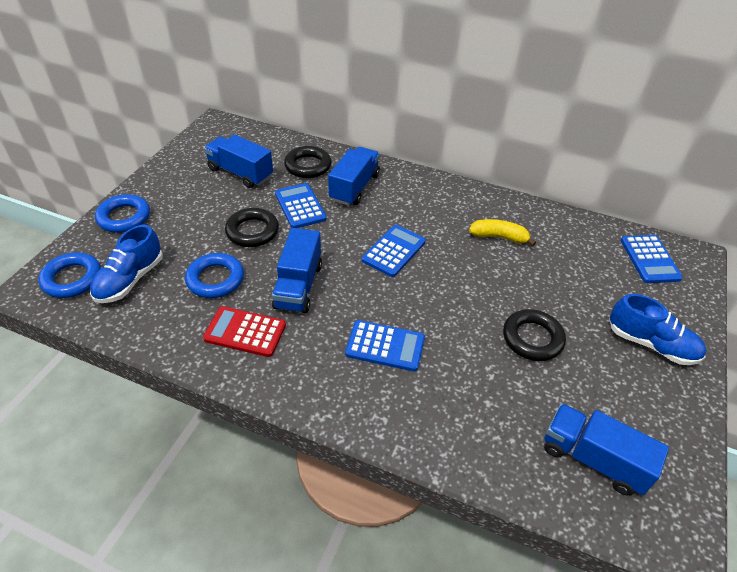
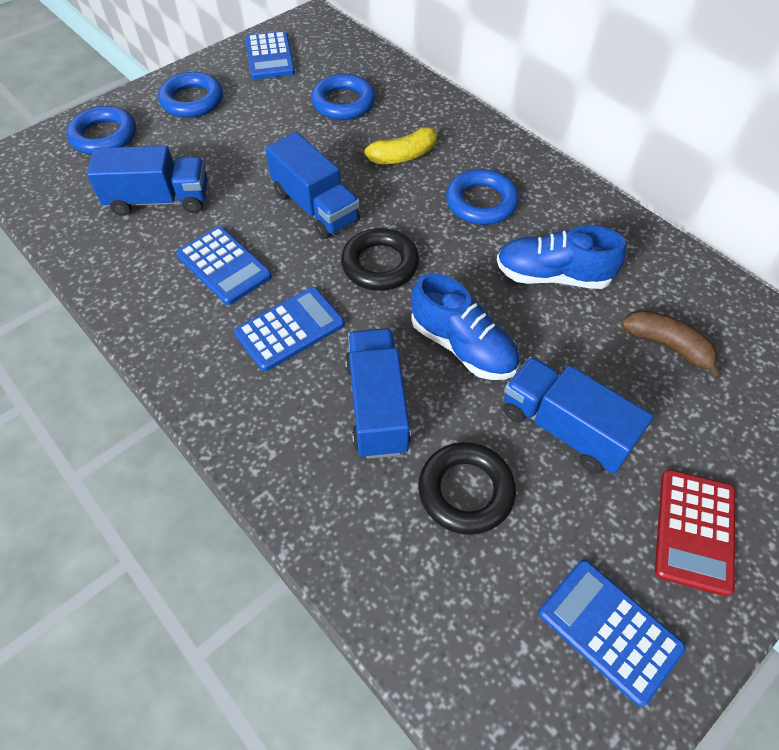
black ring: 3 -> 2
blue ring: 3 -> 4
brown banana: 0 -> 1

